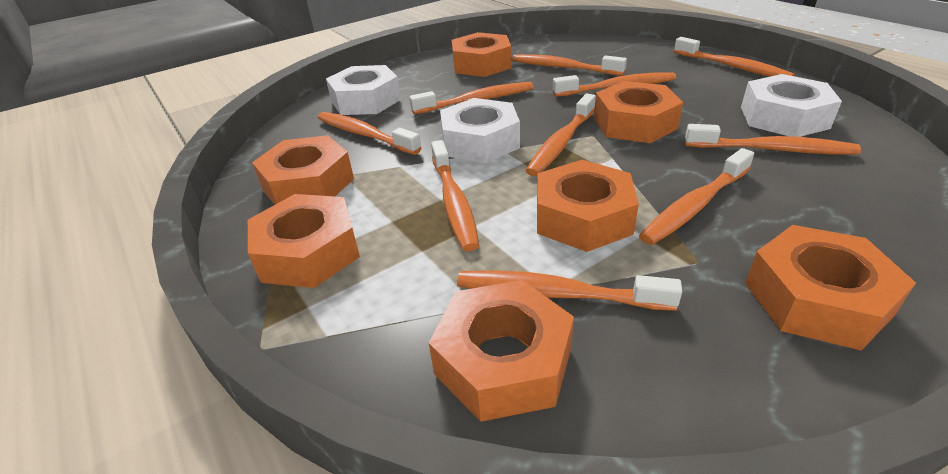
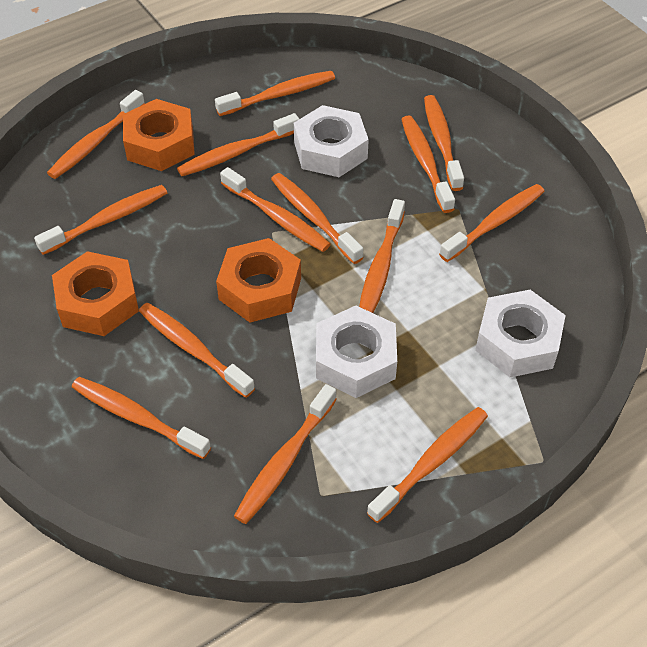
orange nut: 7 -> 3
orange toothbrush: 10 -> 14

